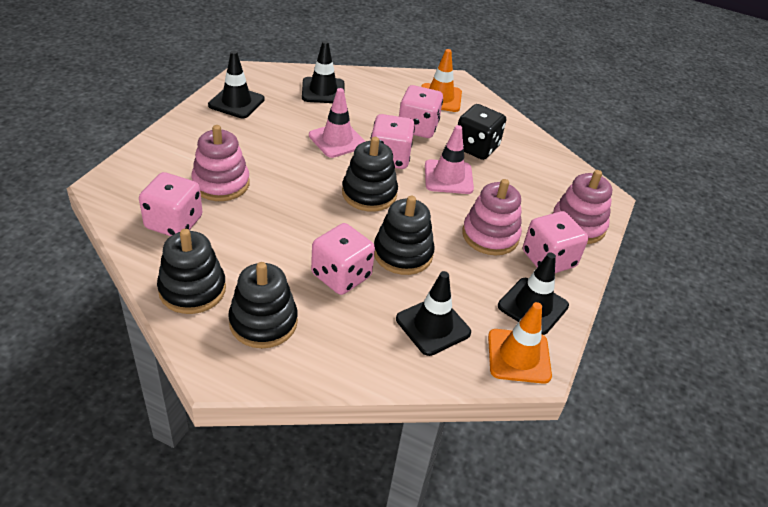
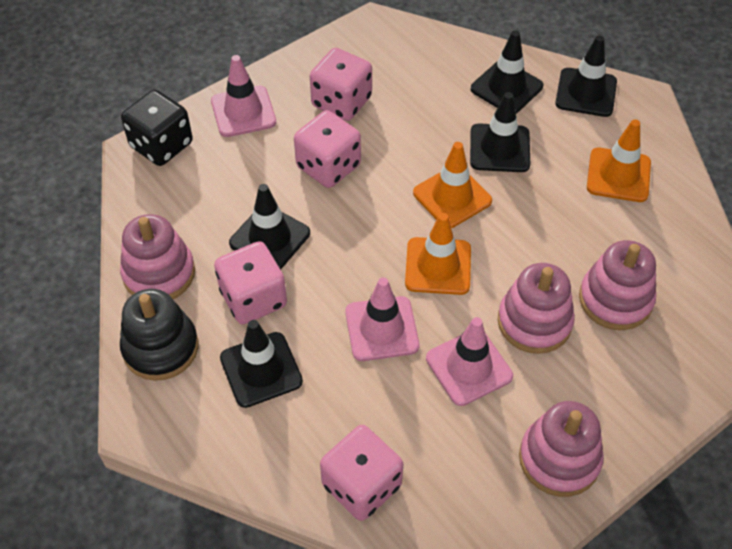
black stacking toy: 4 -> 1
black traffic cone: 4 -> 5
orange traffic cone: 2 -> 3
pink dice: 5 -> 4
pink stacking toy: 3 -> 4
pink traffic cone: 2 -> 3

